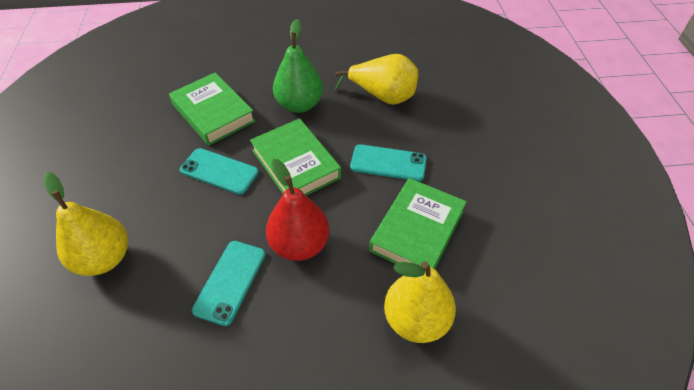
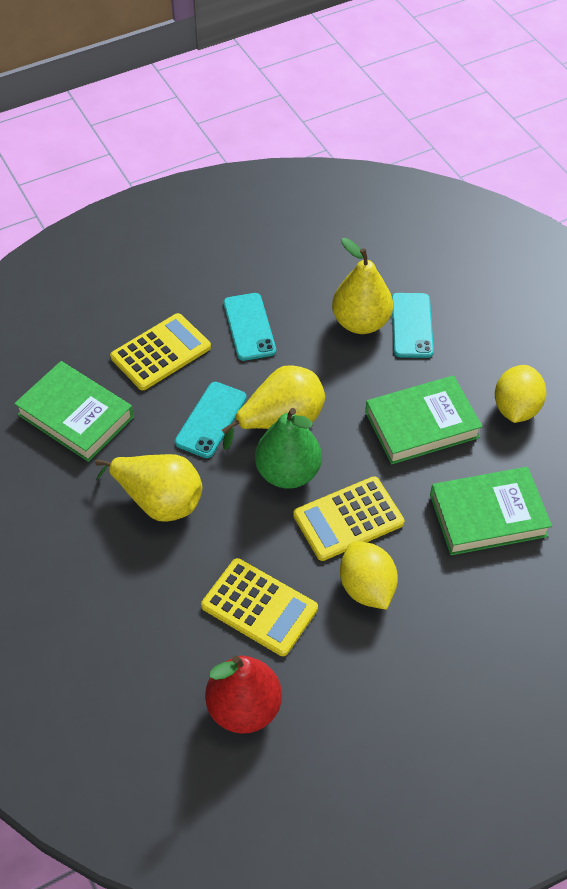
yellow calculator: 0 -> 3
yellow lemon: 0 -> 2

